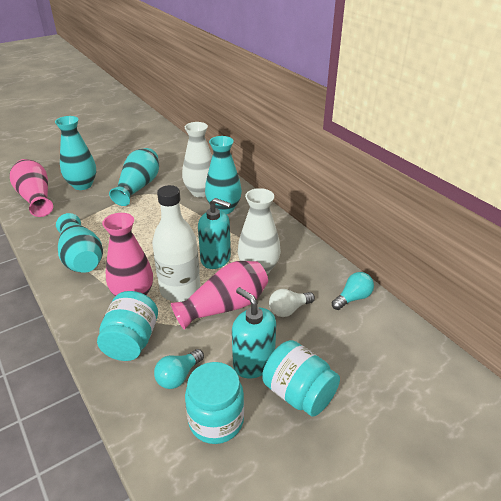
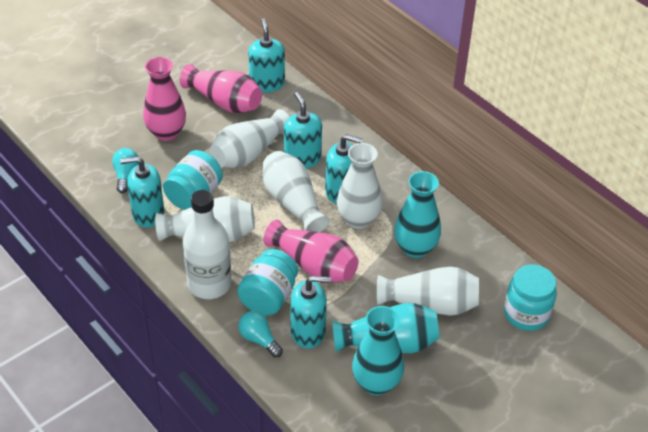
turquoise soap dispenser: 2 -> 5
turquoise vase: 4 -> 3
white light bulb: 1 -> 0
white vase: 2 -> 5

